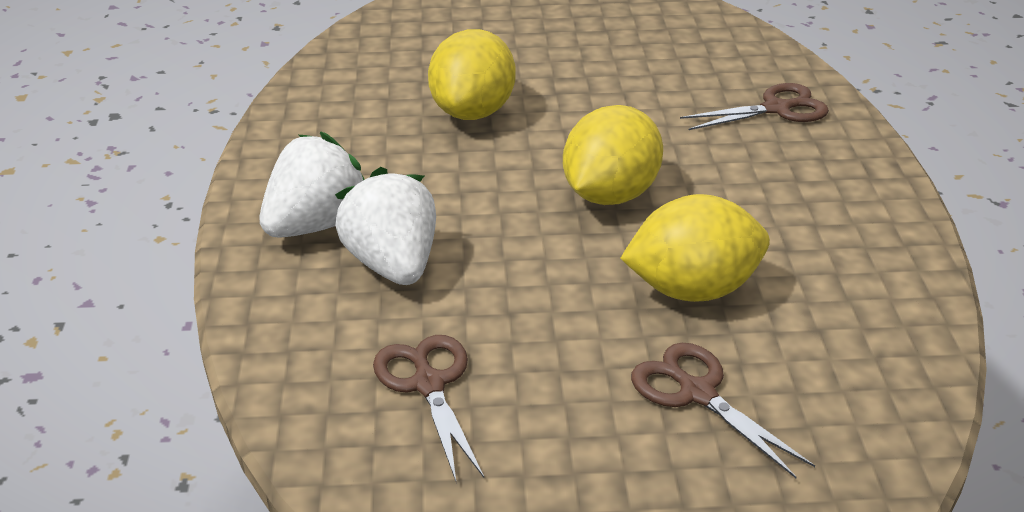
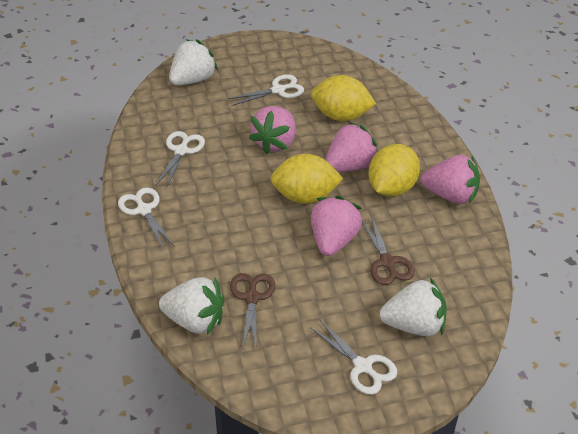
brown scissors: 3 -> 2
pink strawberry: 0 -> 4
white scissors: 0 -> 4
white strawberry: 2 -> 3

